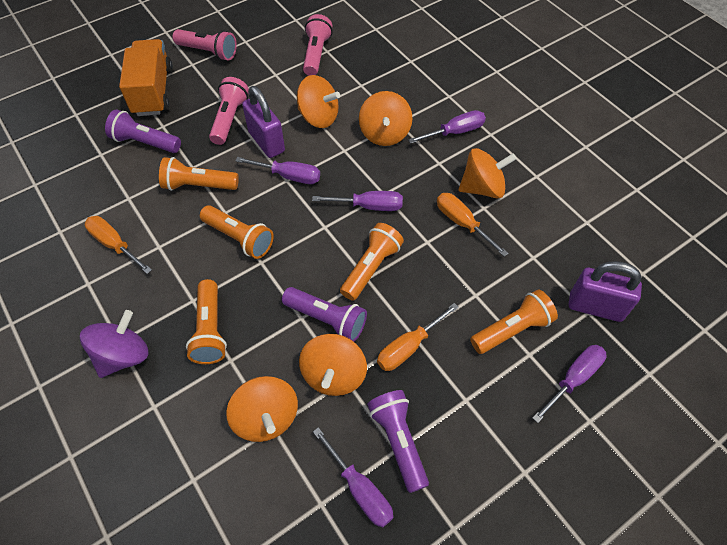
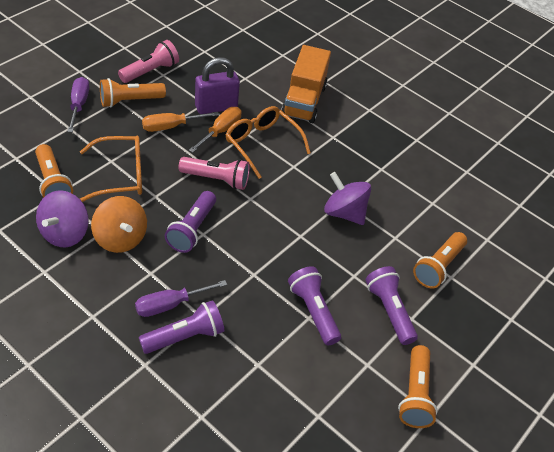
orange flashlight: 5 -> 4
orange glasses: 0 -> 2
orange screwdriver: 3 -> 2
orange spinning top: 5 -> 1
pink flashlight: 3 -> 2
purple flashlight: 3 -> 4
purple padlock: 2 -> 1
purple screwdriver: 5 -> 2
purple spinning top: 1 -> 2

